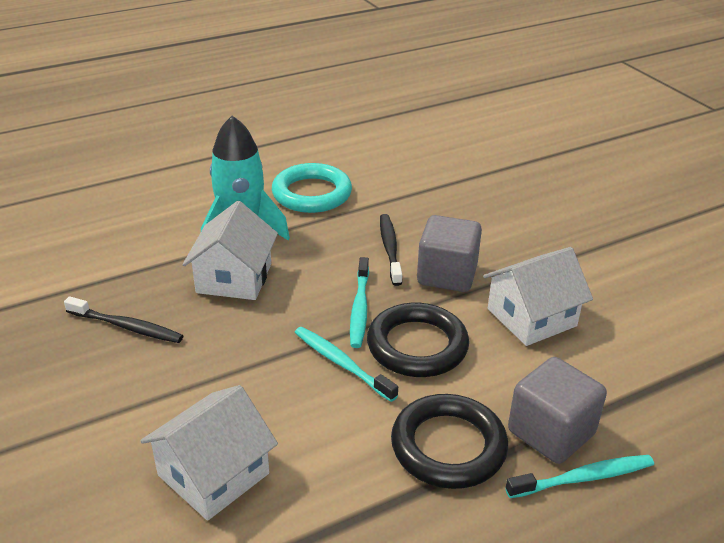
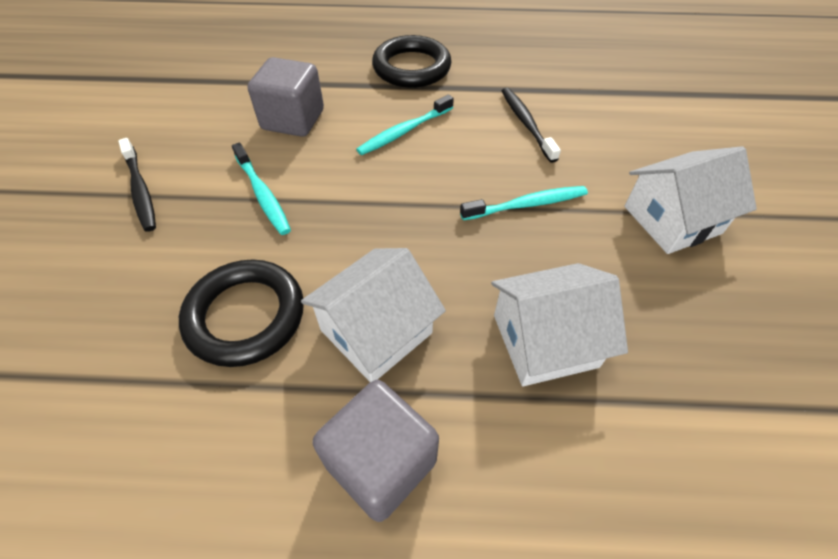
turquoise ring: 1 -> 0
turquoise rocket: 1 -> 0

